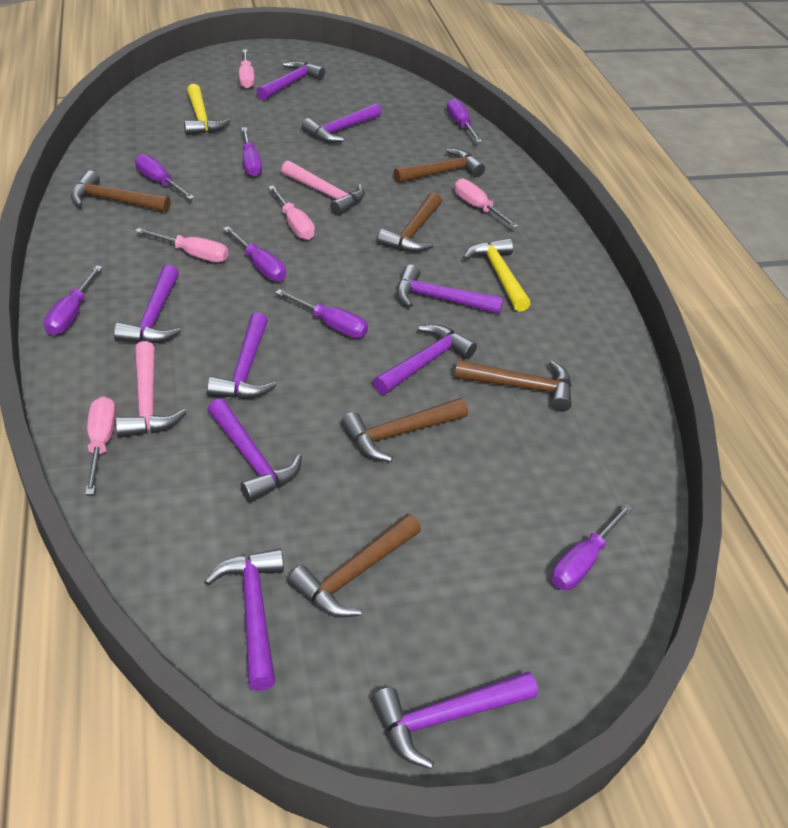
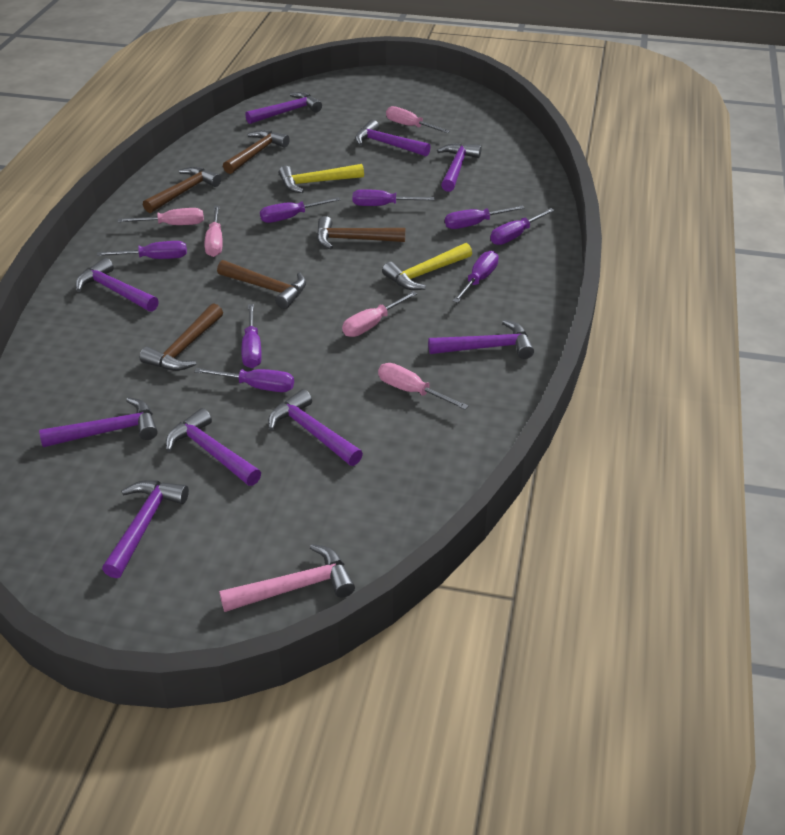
brown hammer: 6 -> 5
pink hammer: 2 -> 1
purple screwdriver: 7 -> 8

